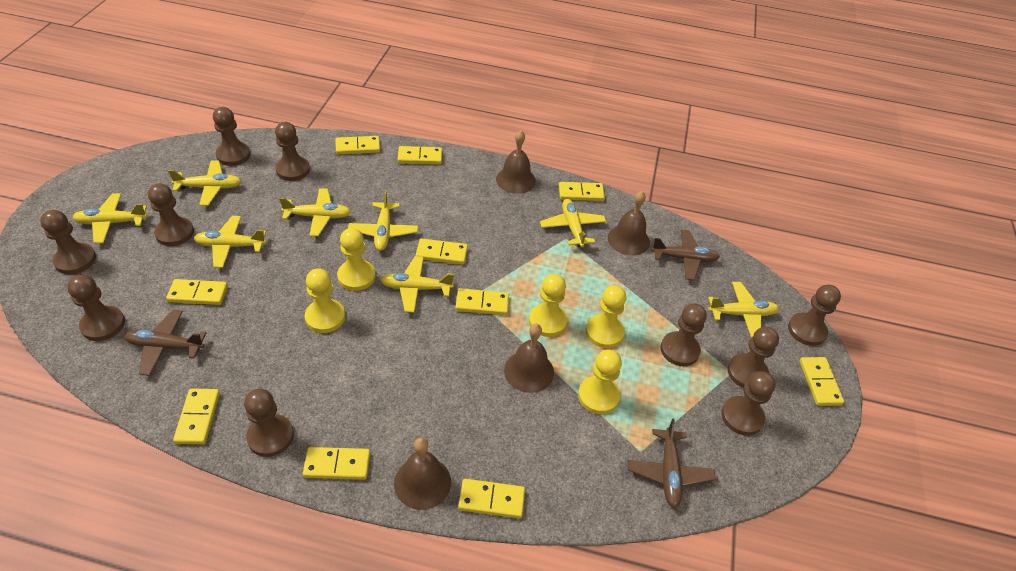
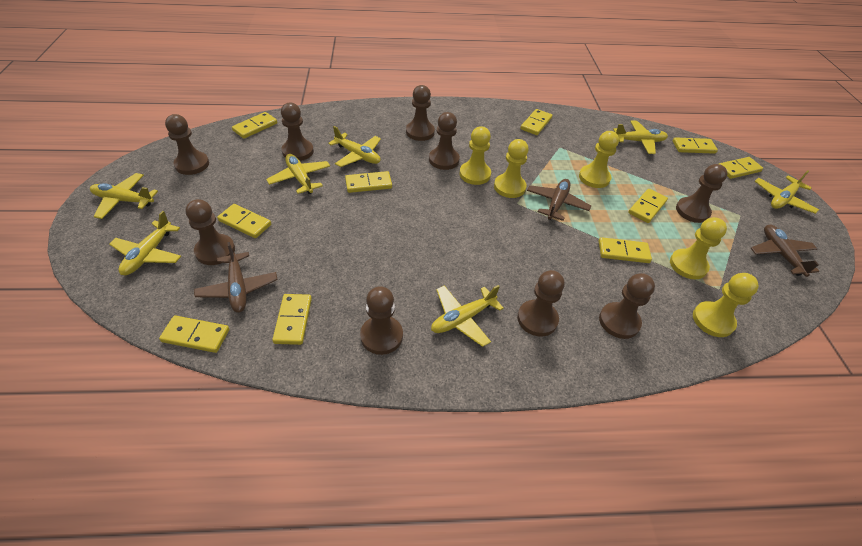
brown bell: 4 -> 0
brown pawn: 10 -> 9
yellow plane: 8 -> 7

